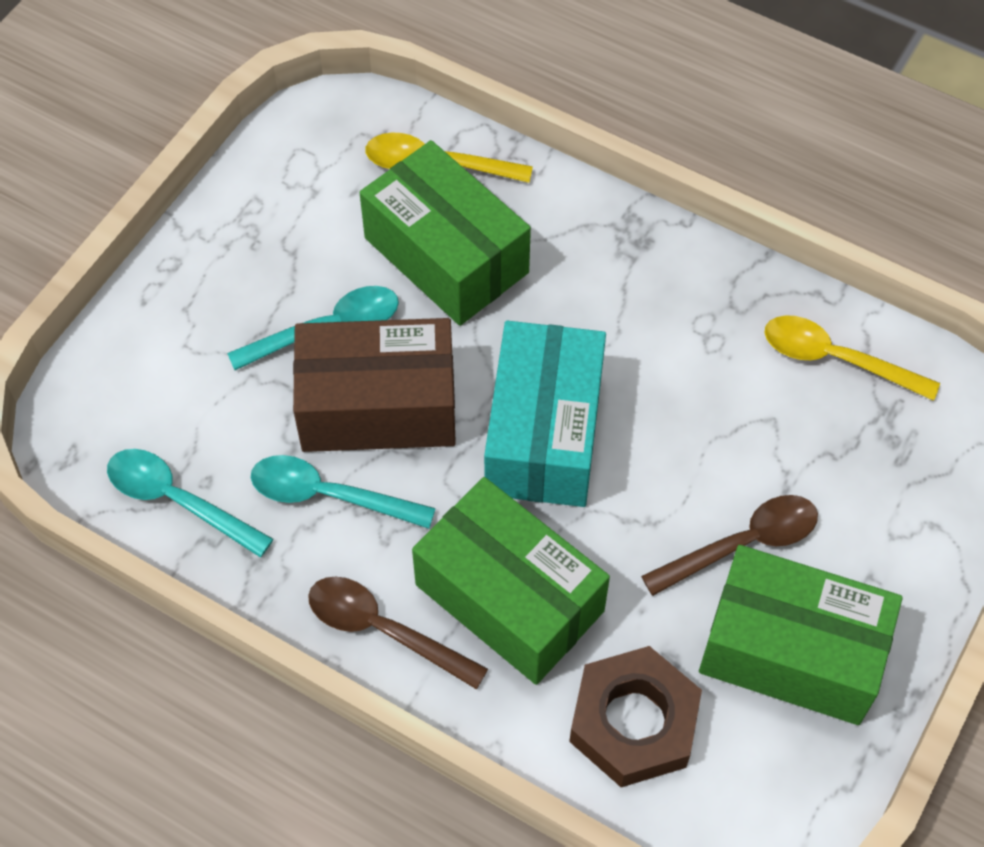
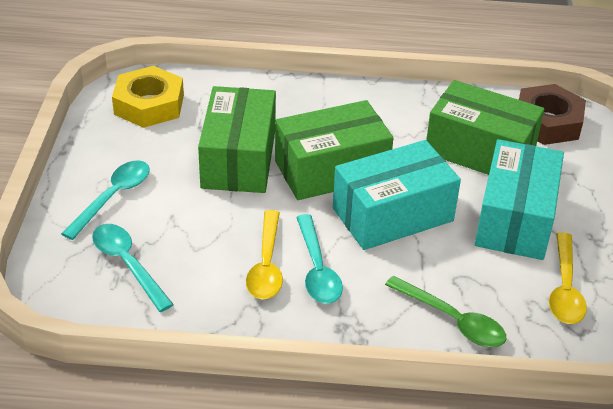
brown box: 1 -> 0
brown spoon: 2 -> 0
green spoon: 0 -> 1
turquoise box: 1 -> 2
yellow nut: 0 -> 1

